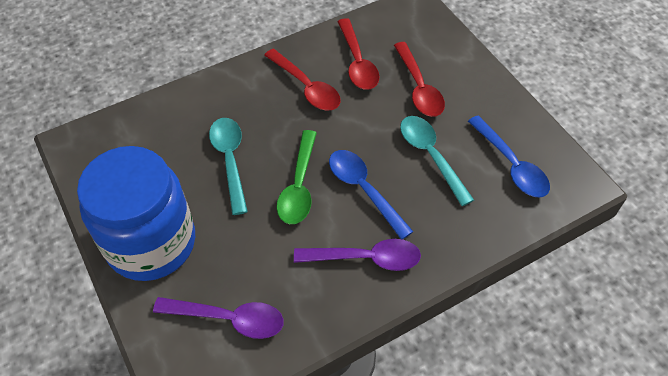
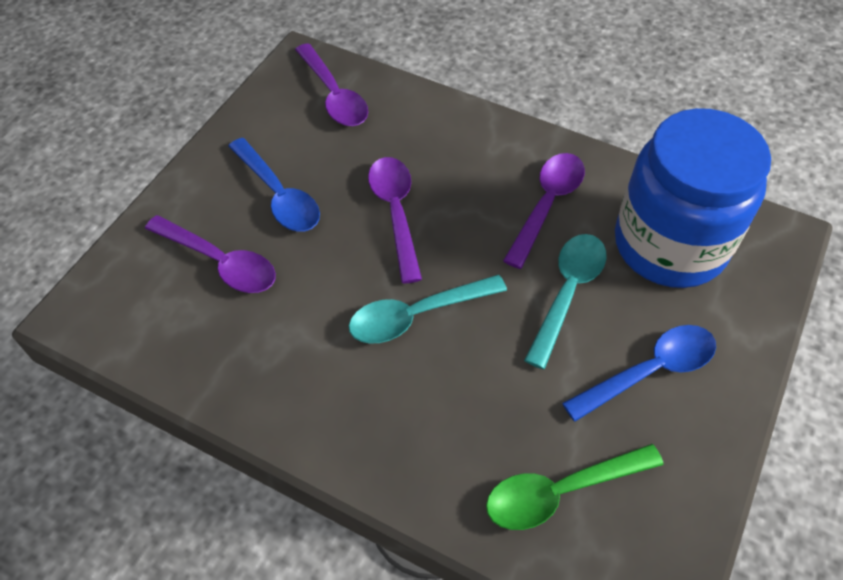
purple spoon: 2 -> 4
red spoon: 3 -> 0

